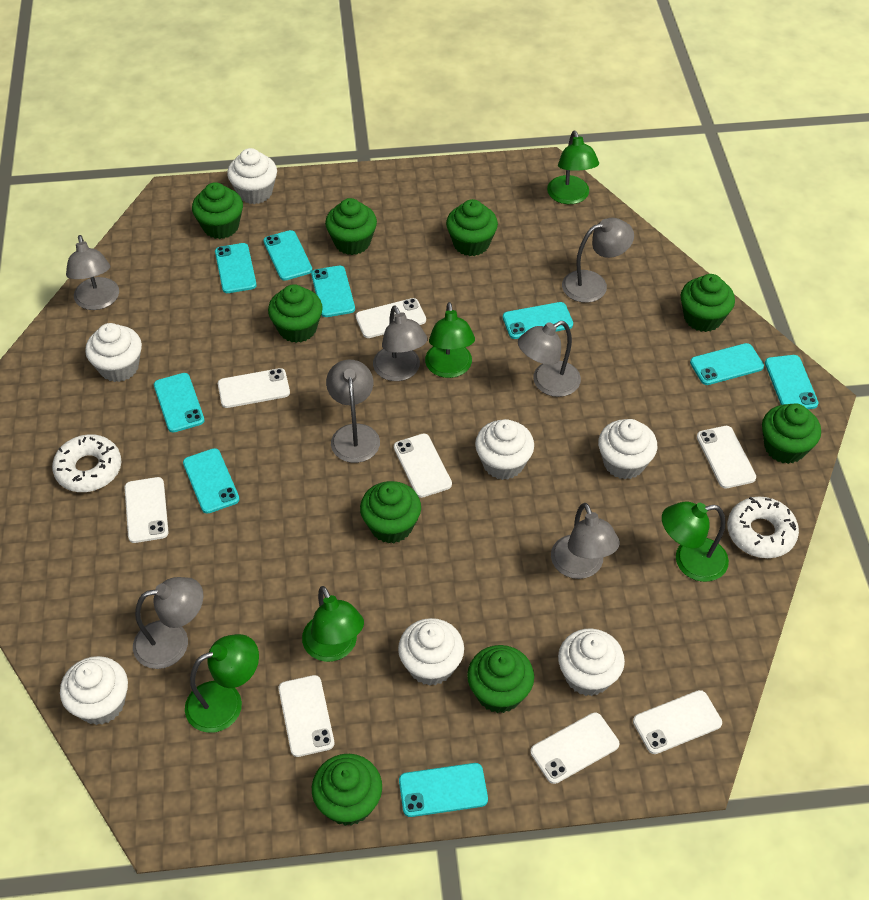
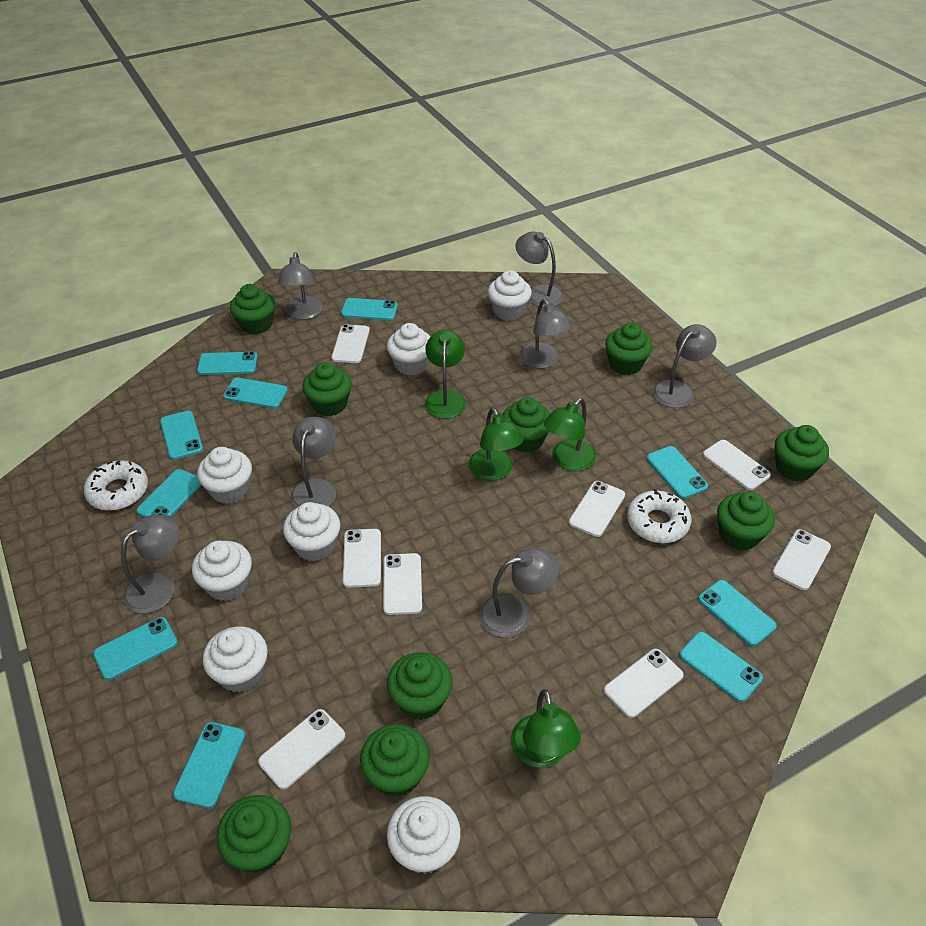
green lamp: 5 -> 4
turquoise phone: 9 -> 10

